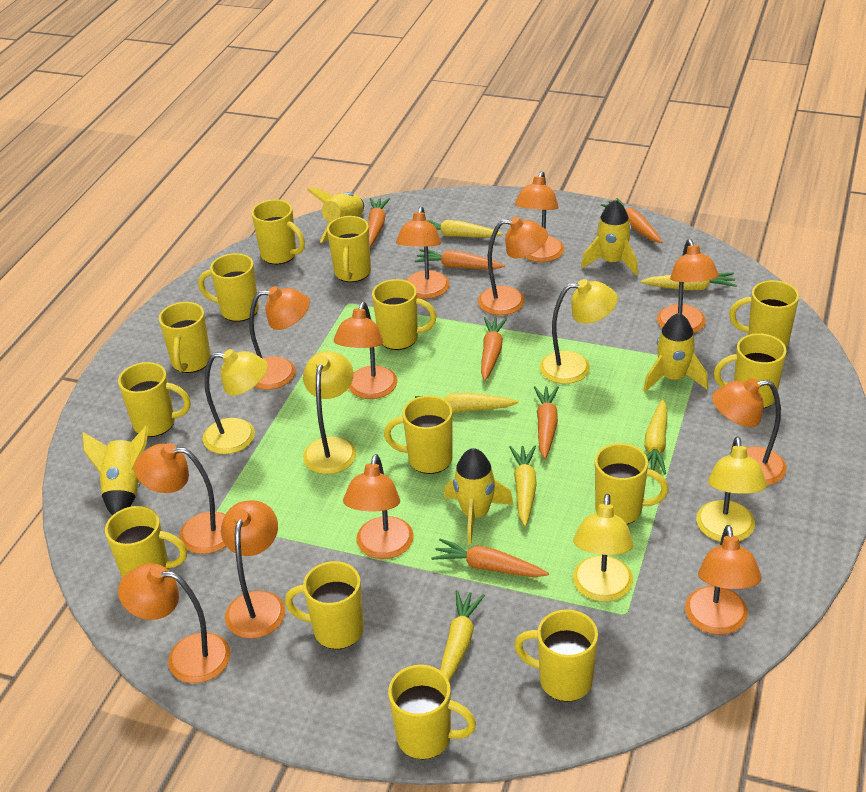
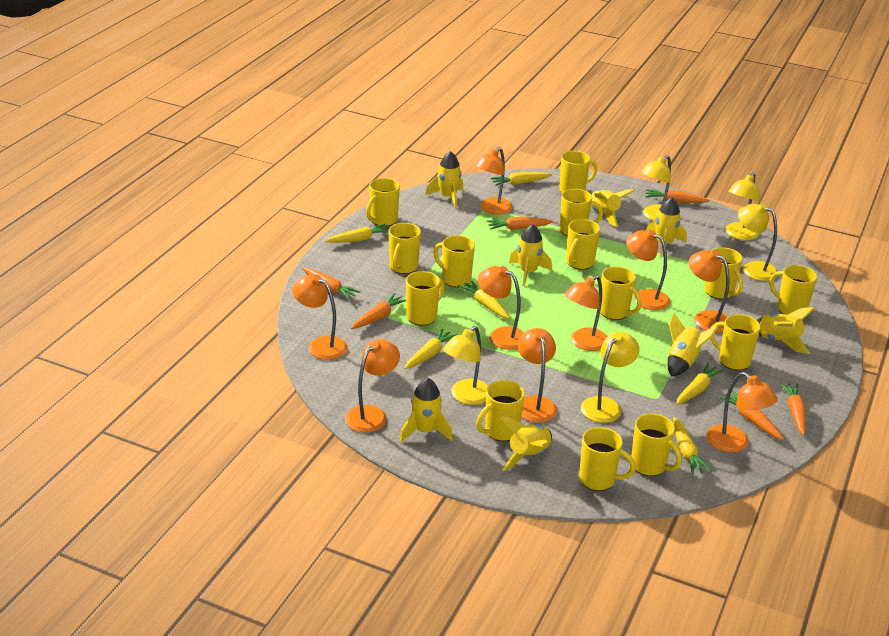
orange lamp: 12 -> 9
yellow rocket: 5 -> 8

